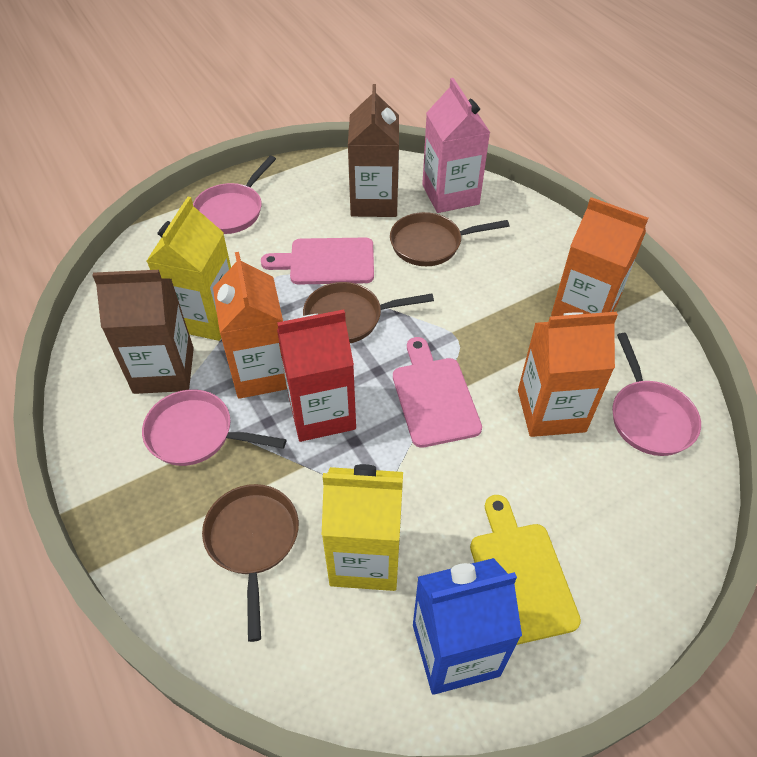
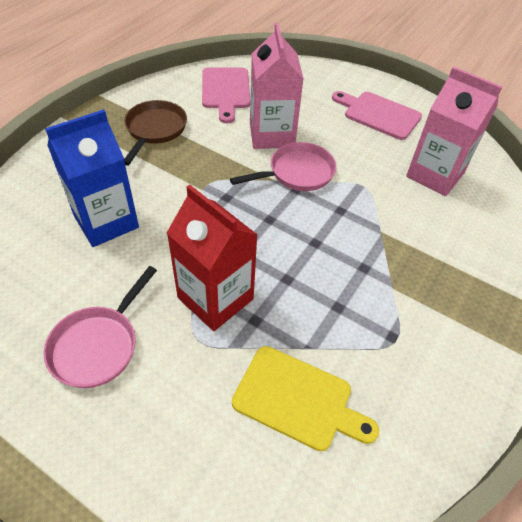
brown carton: 2 -> 0
brown pan: 3 -> 1
orange carton: 3 -> 0
pink carton: 1 -> 2
pink pan: 3 -> 2
yellow carton: 2 -> 0

